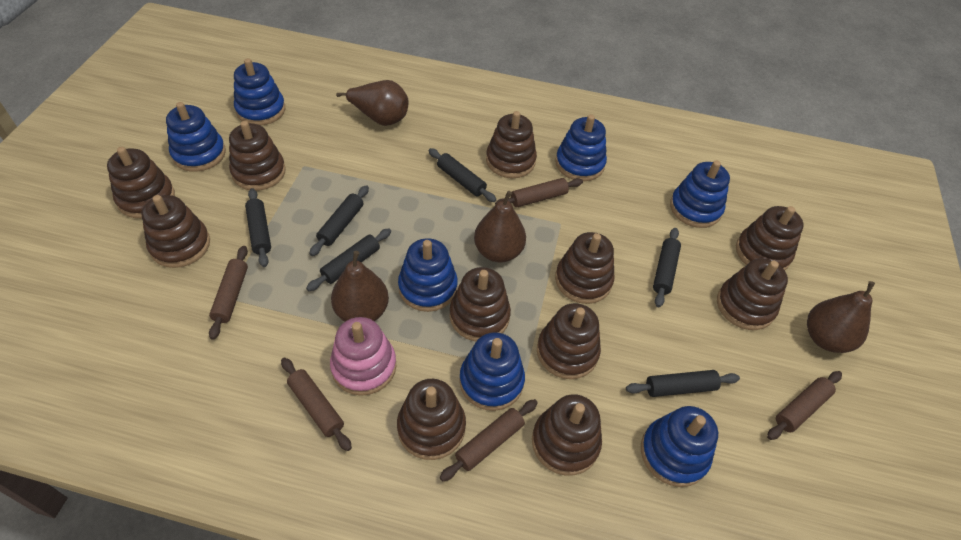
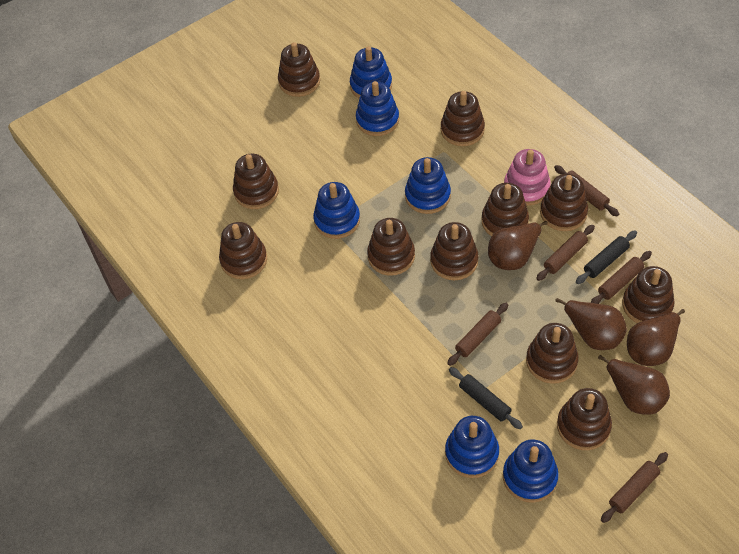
black rolling pin: 6 -> 2
blue stacking toy: 7 -> 6

